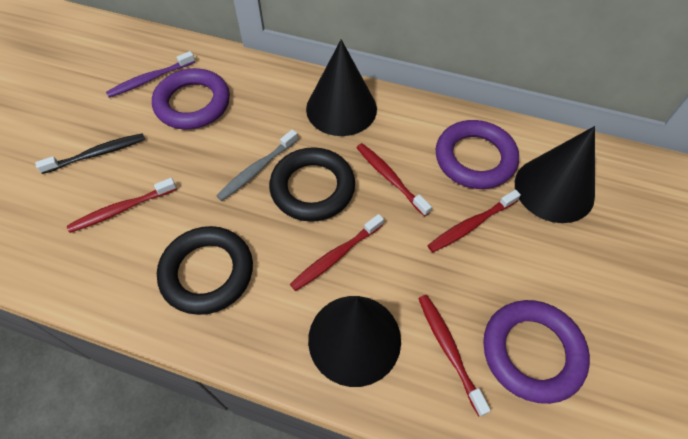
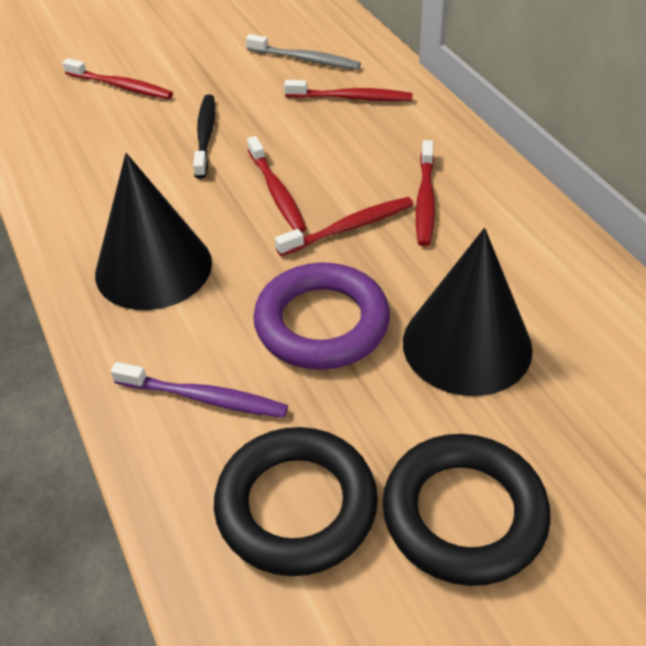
black cone: 3 -> 2
purple ring: 3 -> 1

